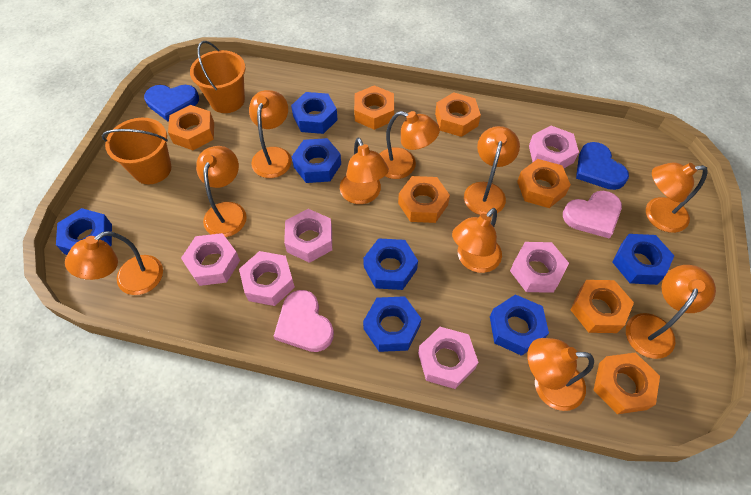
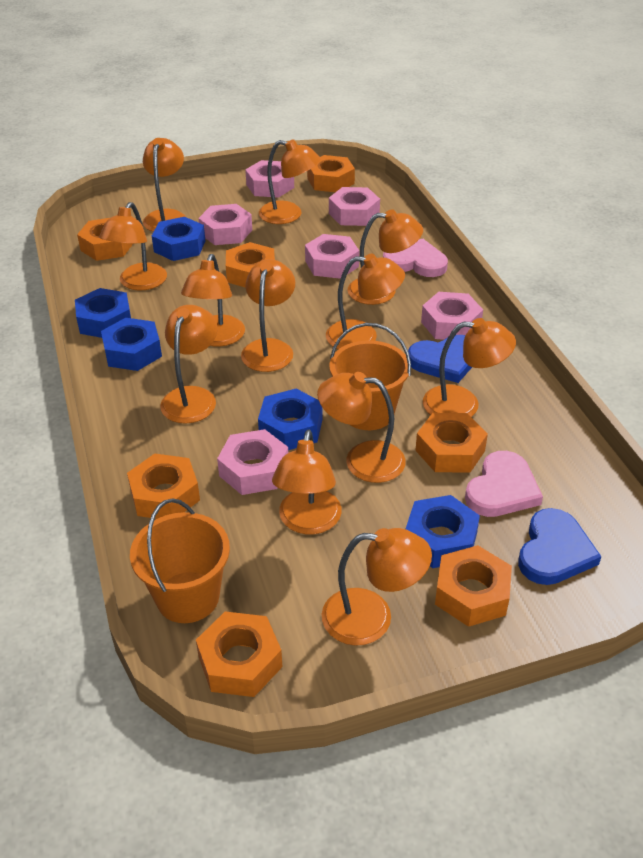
blue nut: 7 -> 5
orange lamp: 10 -> 12

